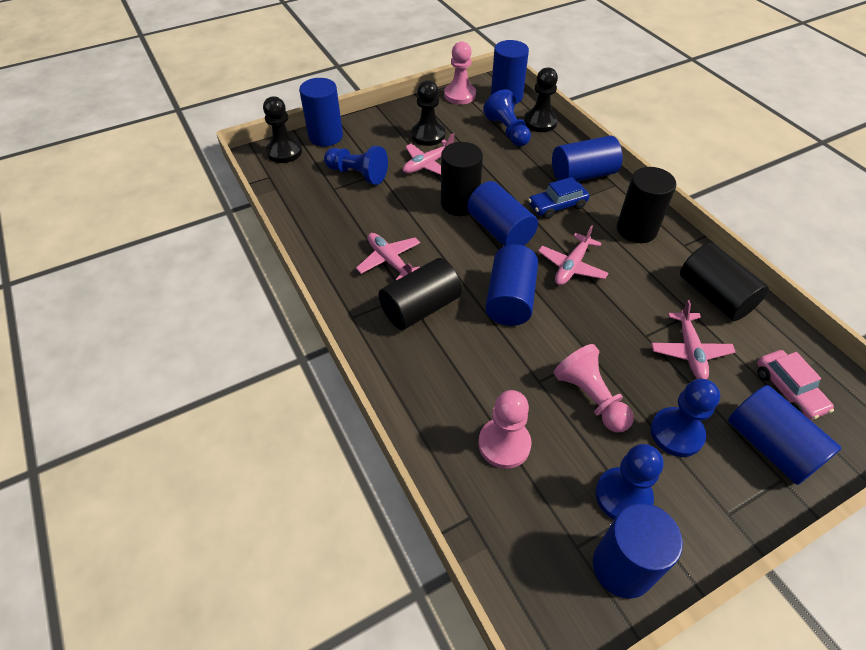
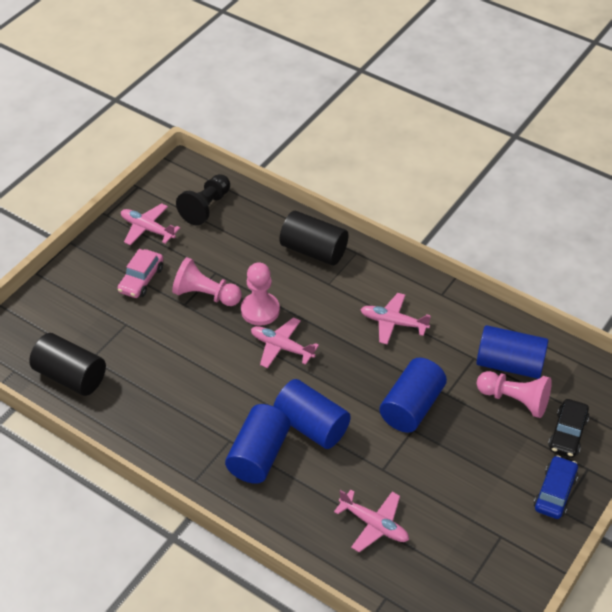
black car: 0 -> 1
black cylinder: 4 -> 2
black pawn: 3 -> 1
blue cylinder: 7 -> 4
blue pawn: 4 -> 0

